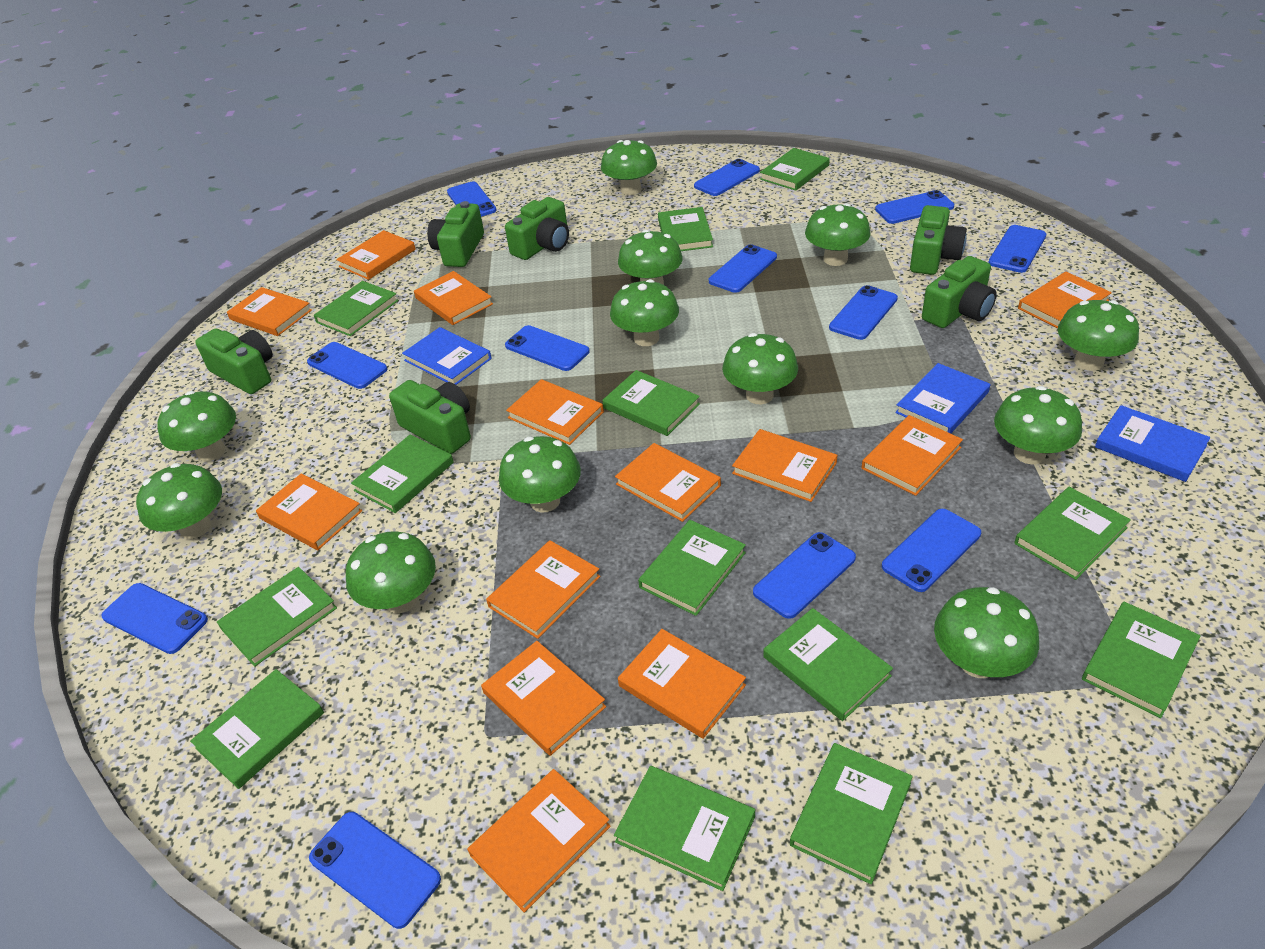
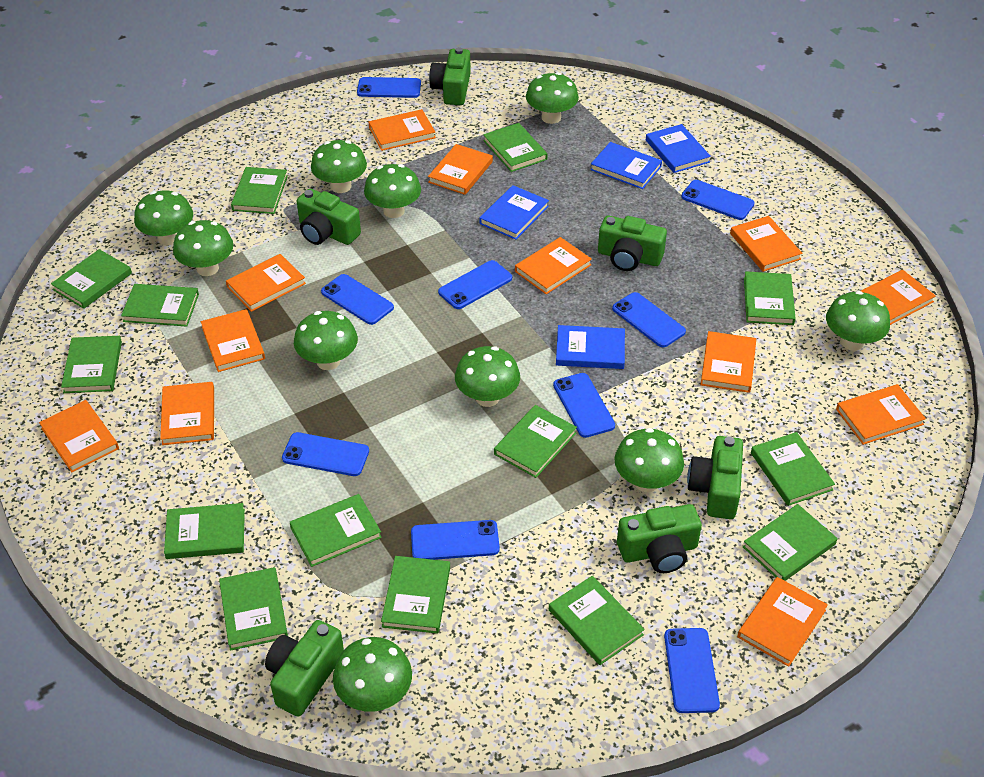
blue book: 3 -> 4
blue phone: 12 -> 9
green book: 13 -> 14
green mushroom: 12 -> 10
orange book: 13 -> 12

